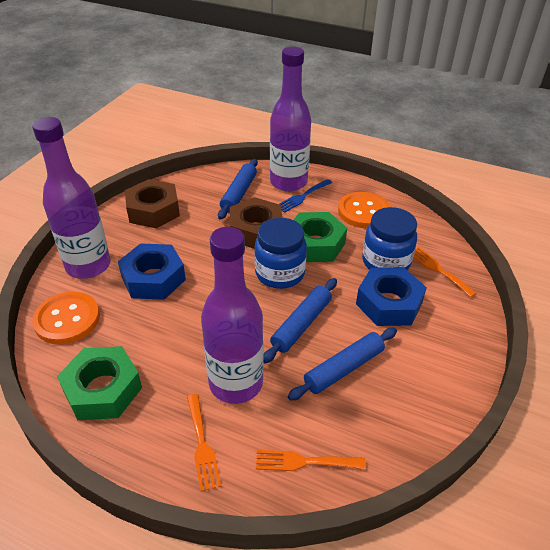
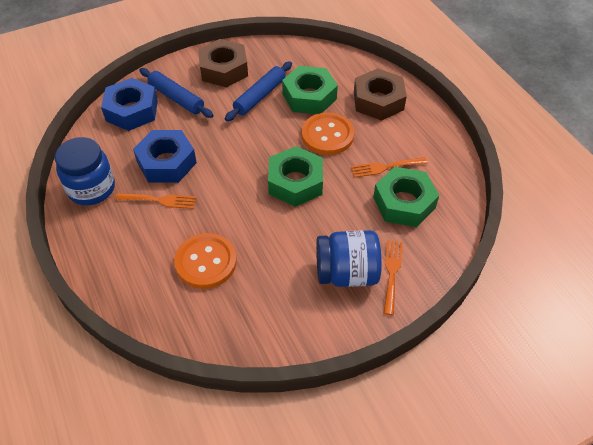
blue fork: 1 -> 0
blue rolling pin: 3 -> 2
green nut: 2 -> 3
purple bottle: 3 -> 0

